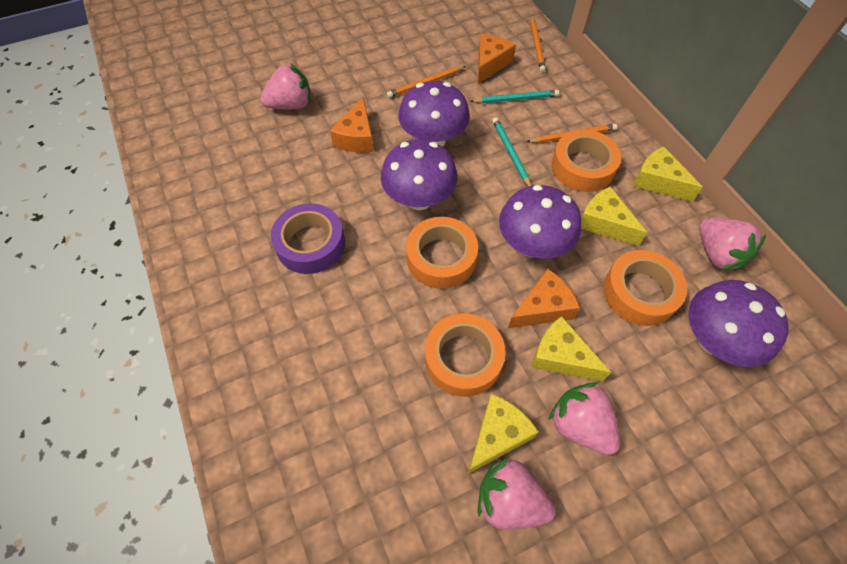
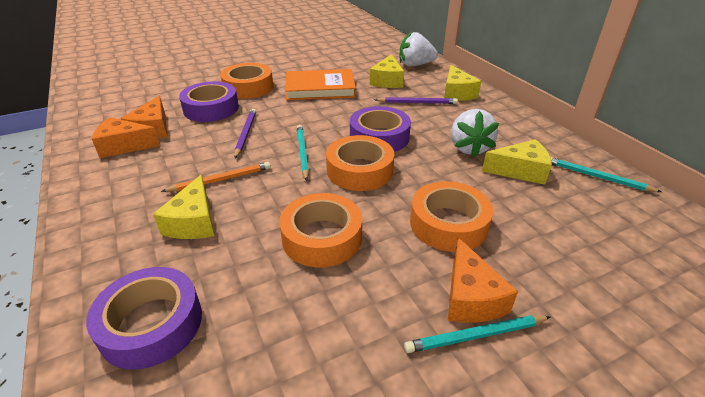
orange book: 0 -> 1
orange pencil: 3 -> 1
pink strawberry: 4 -> 0
purple mushroom: 4 -> 0
purple pencil: 0 -> 2
purple tape: 1 -> 3
turquoise pencil: 2 -> 3
white strawberry: 0 -> 2

